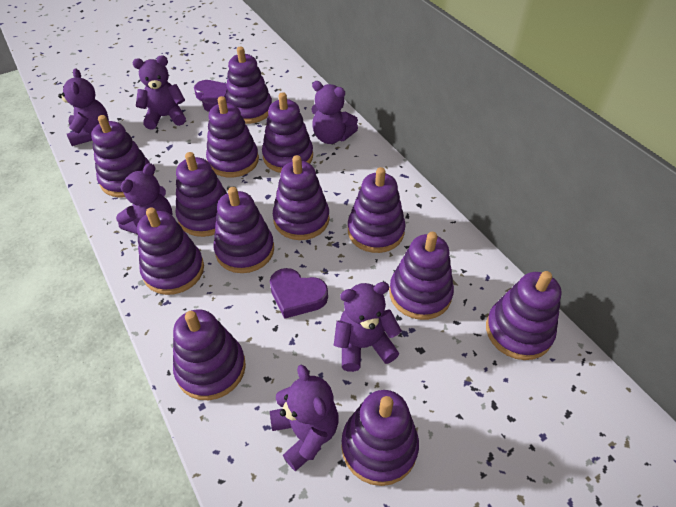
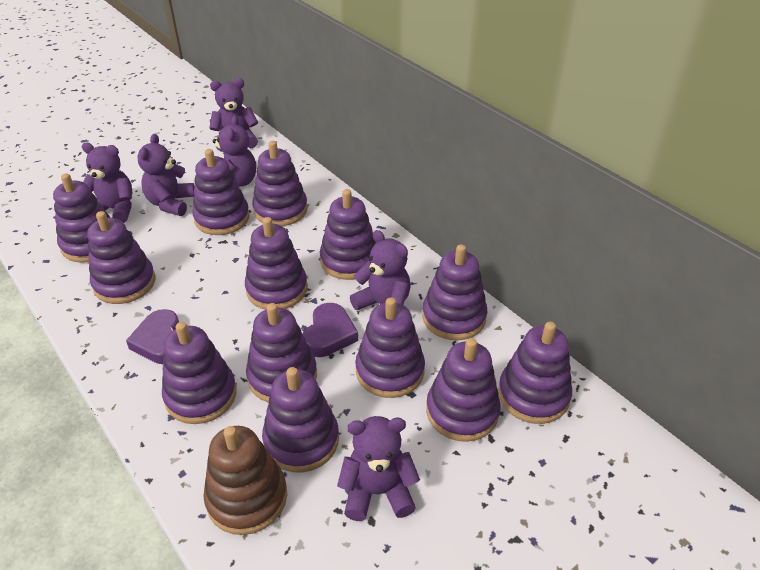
brown stacking toy: 0 -> 1

